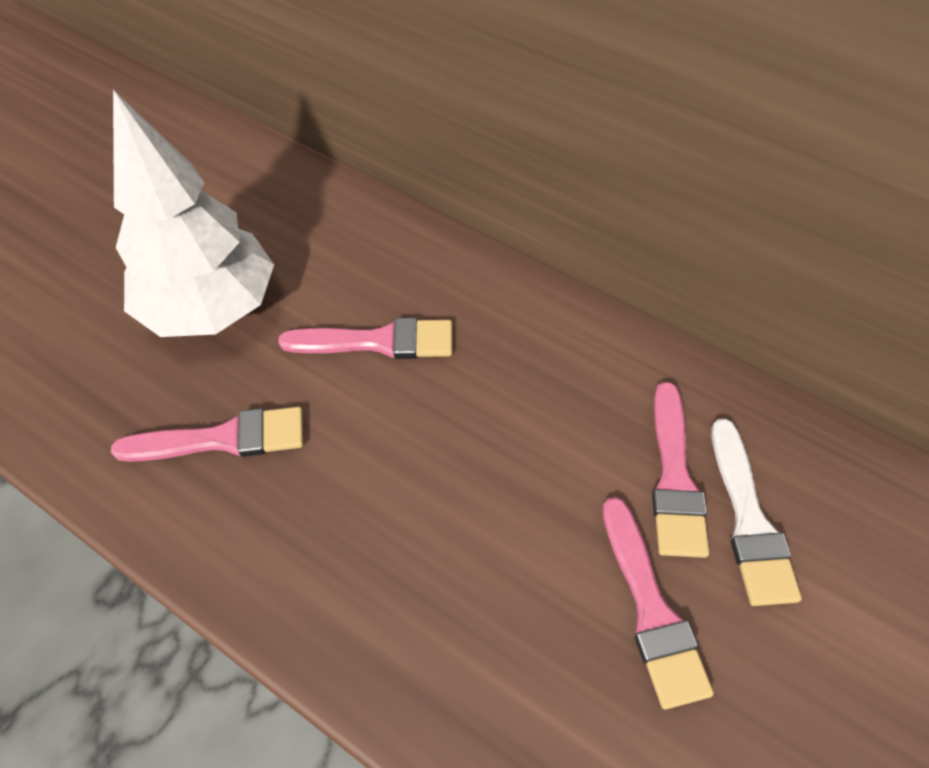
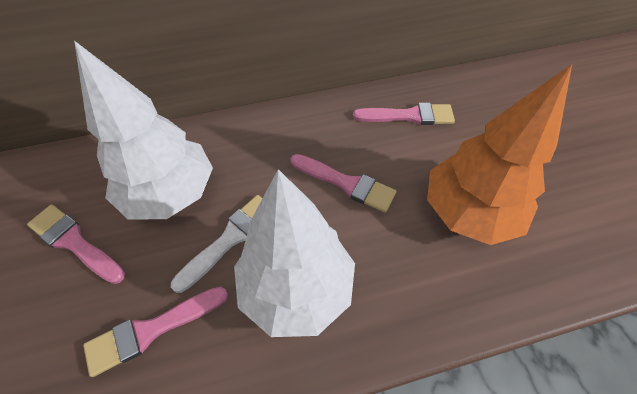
orange tree: 0 -> 1
white tree: 1 -> 2

